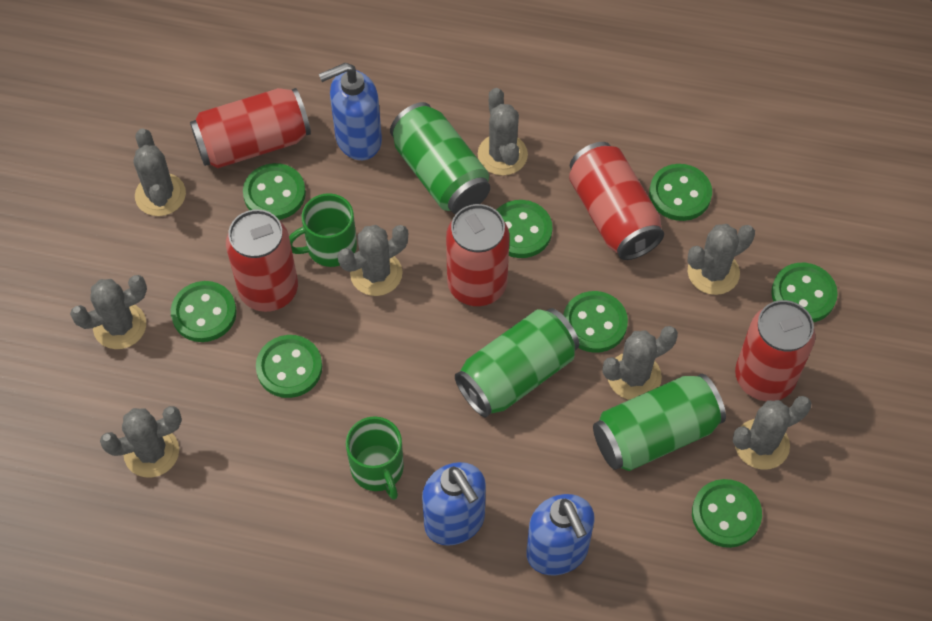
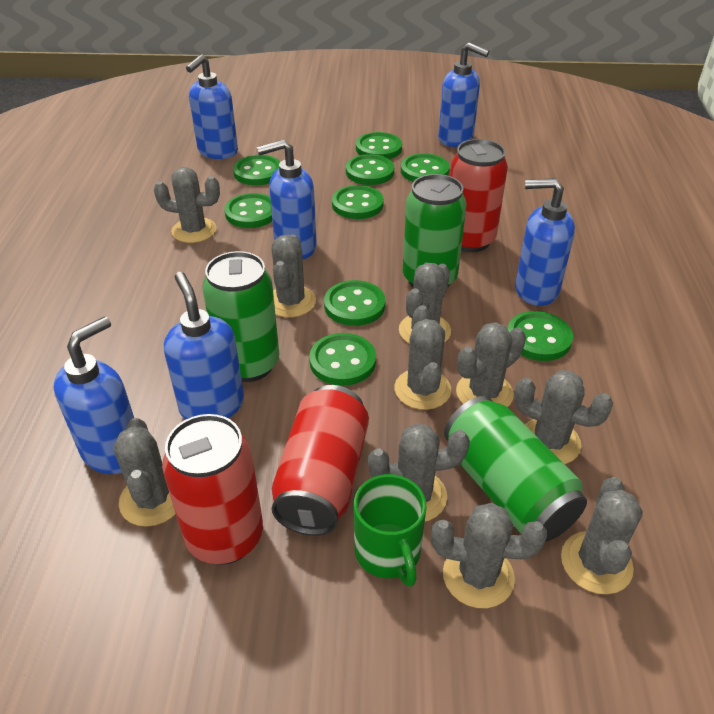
blue soap dispenser: 3 -> 6
green button: 8 -> 9
green mug: 2 -> 1
grey cactus: 8 -> 10
red can: 5 -> 3

